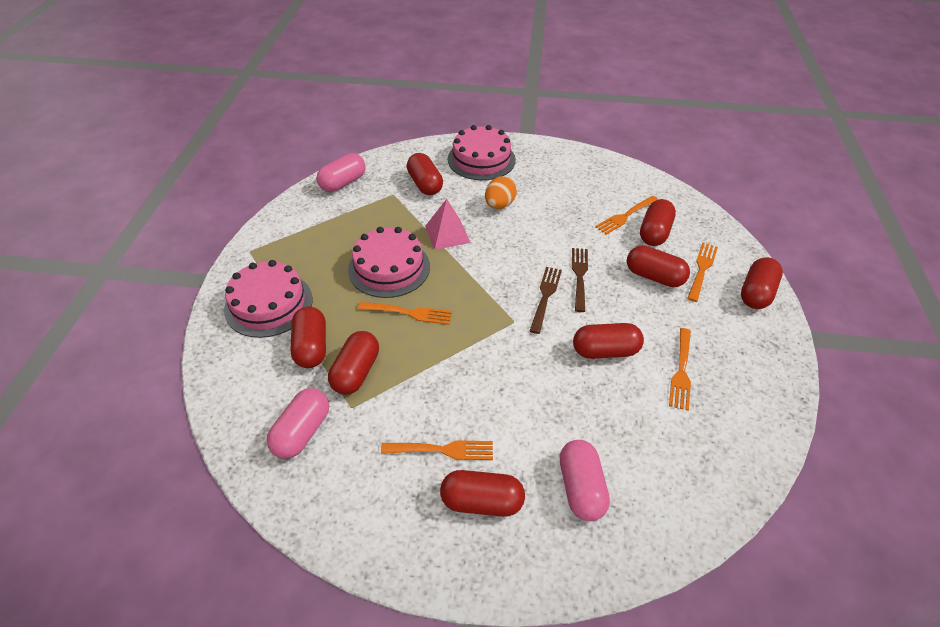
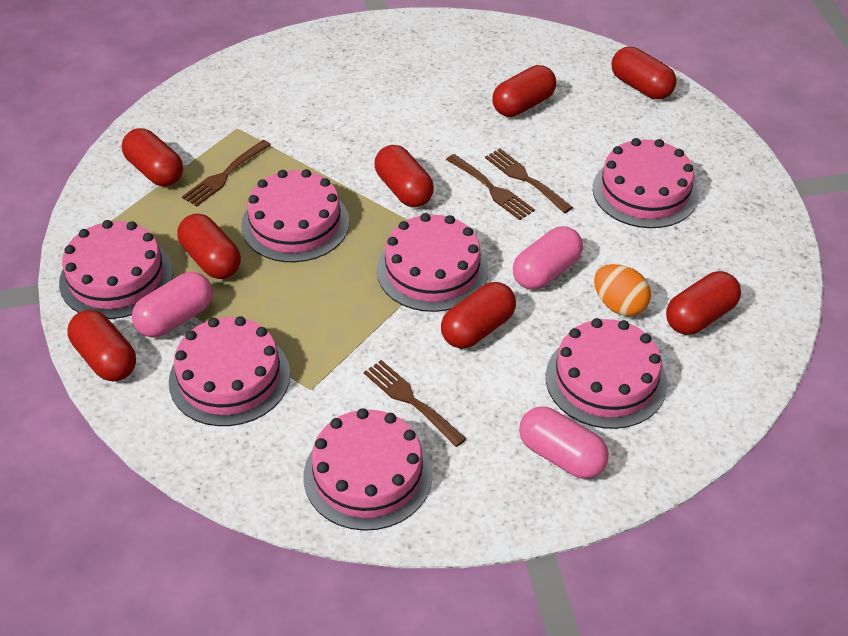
brown fork: 2 -> 4
orange fork: 5 -> 0
pink cake: 3 -> 7
pink pyramid: 1 -> 0

